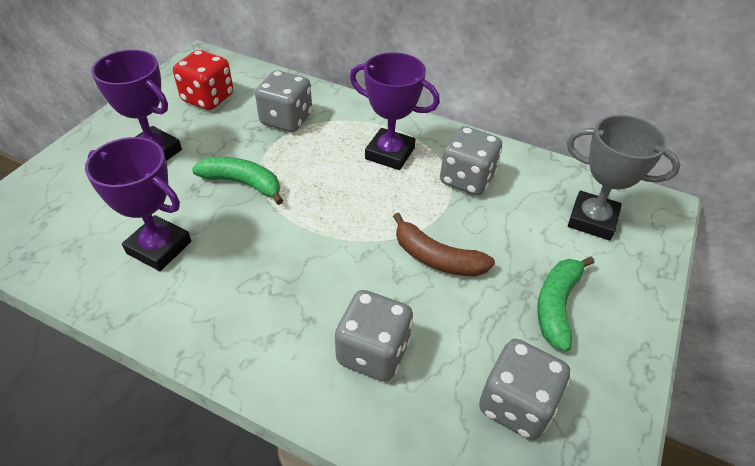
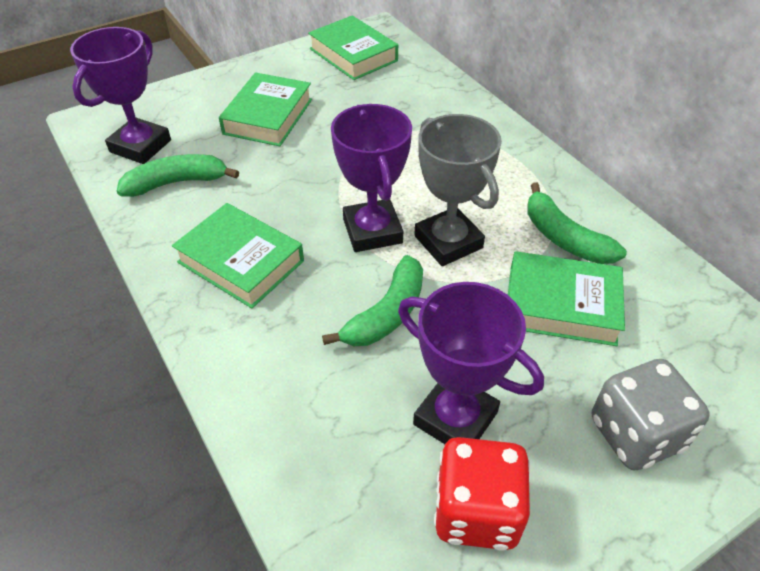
brown banana: 1 -> 0
green banana: 2 -> 3
green book: 0 -> 4
grey dice: 4 -> 1

